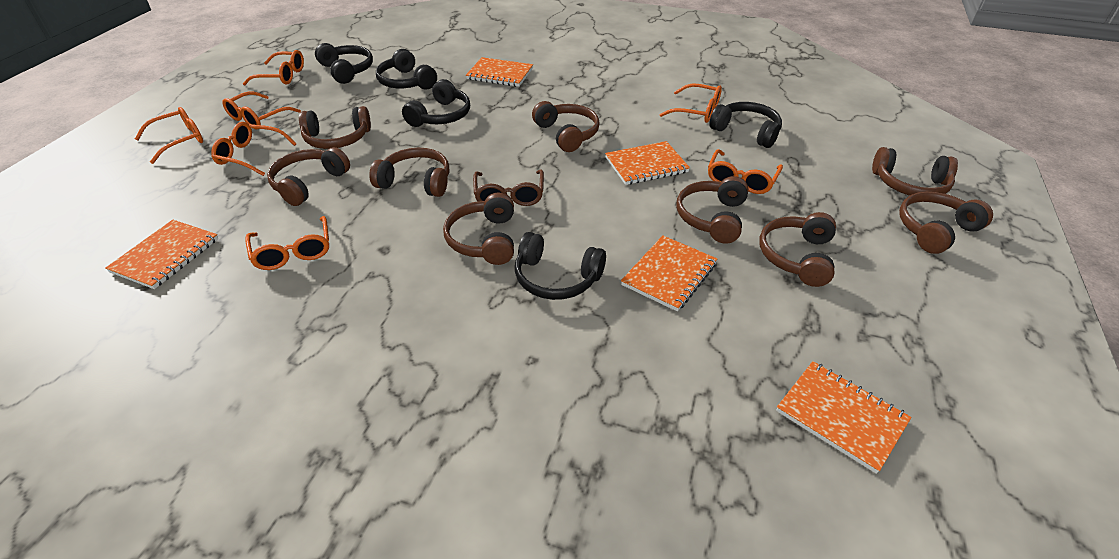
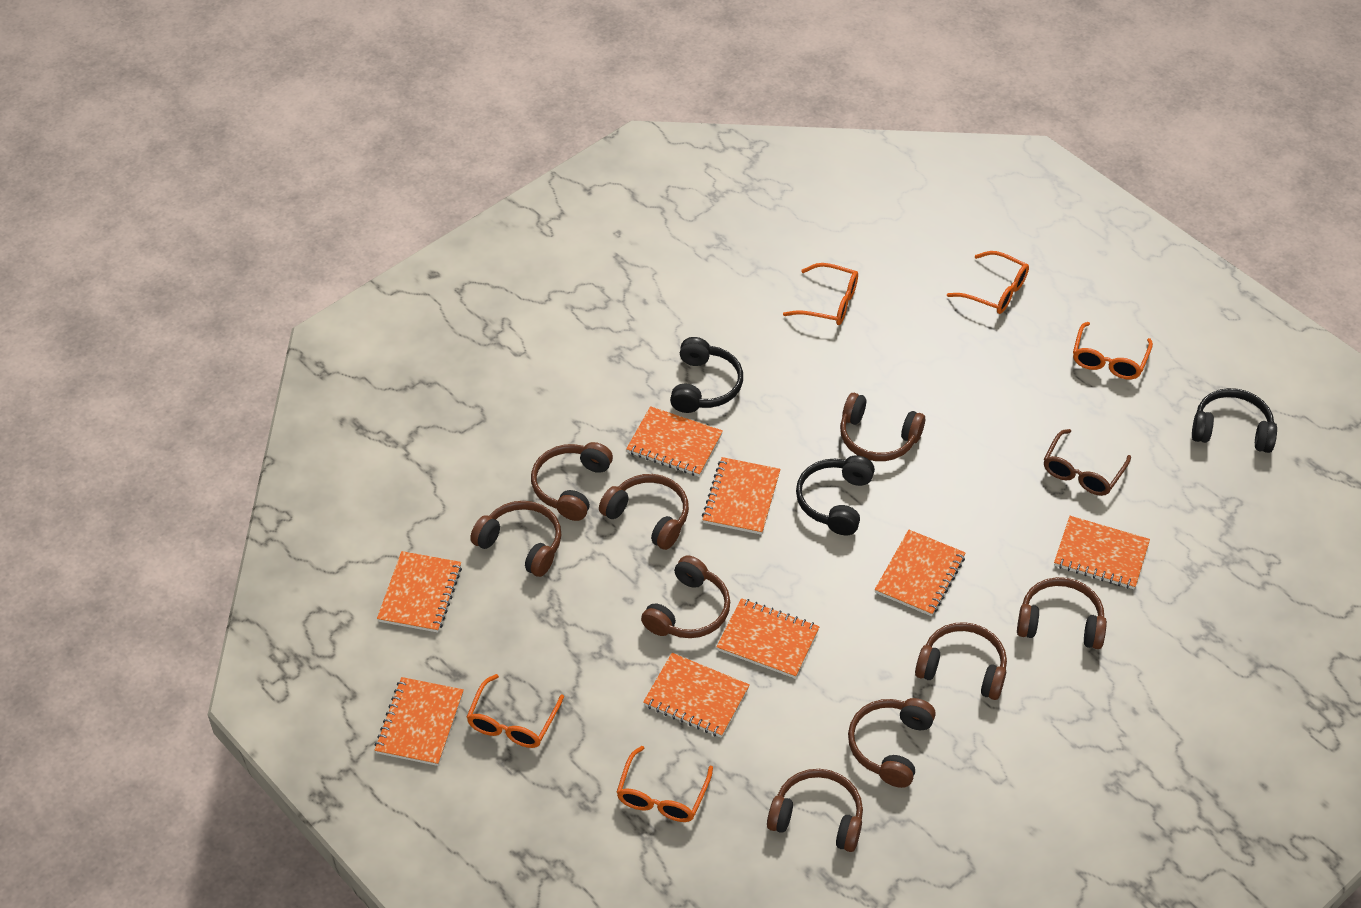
black headphones: 5 -> 3
orange glasses: 7 -> 5
orange notebook: 5 -> 8

